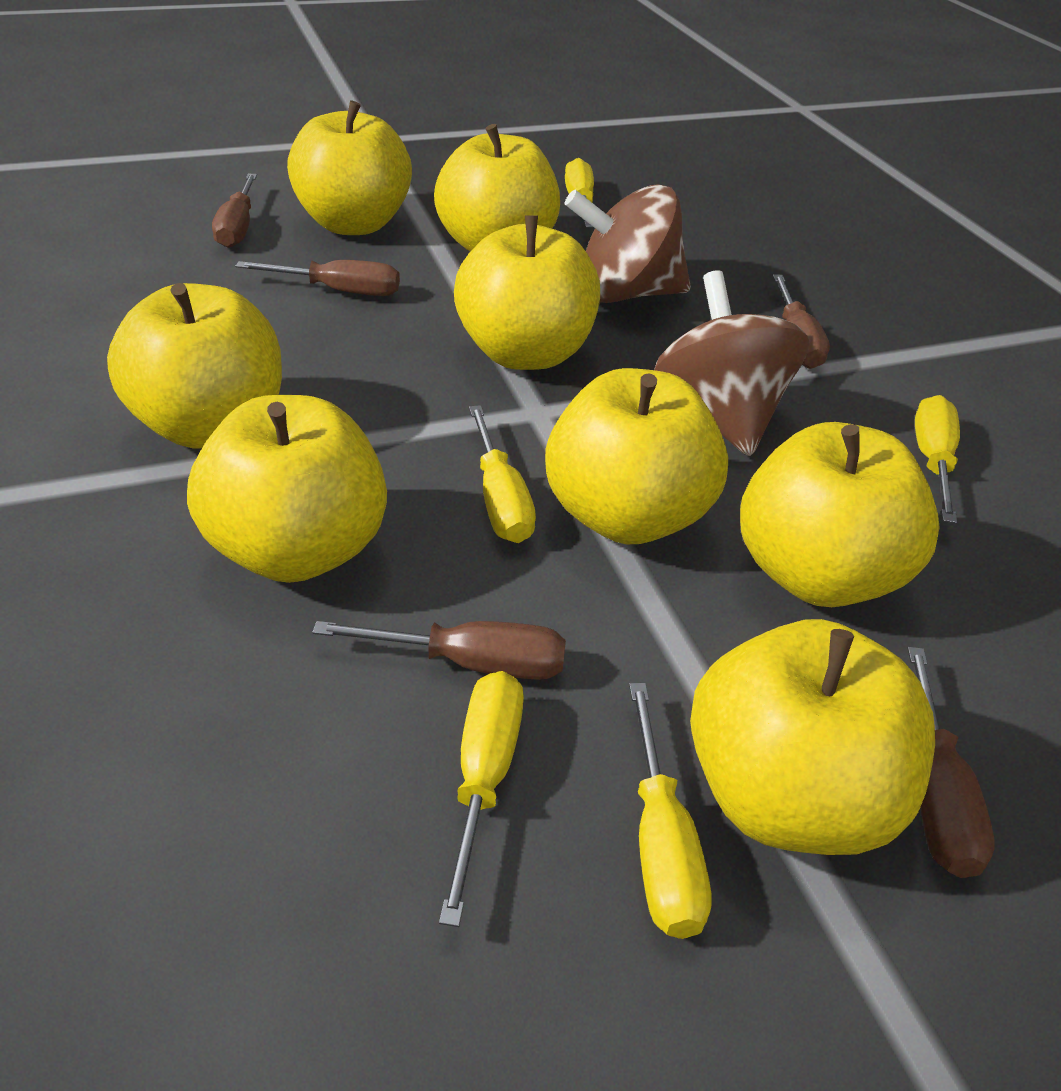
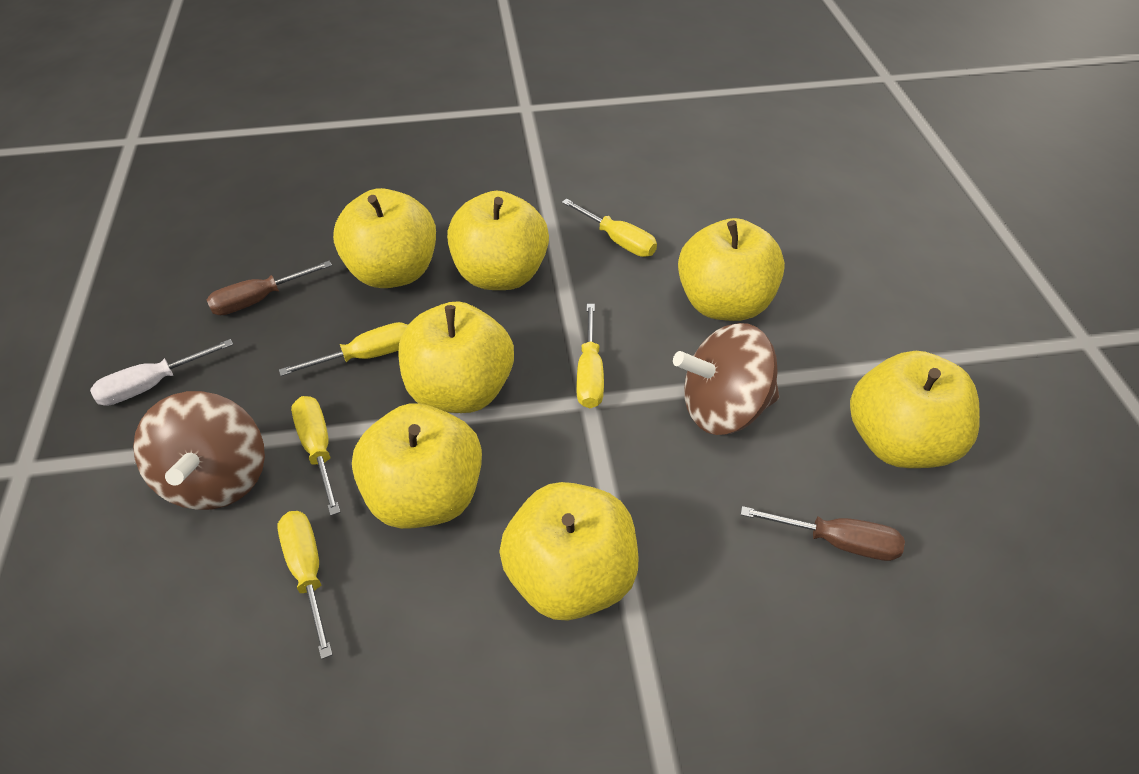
brown screwdriver: 5 -> 2
white screwdriver: 0 -> 1
yellow apple: 8 -> 7

